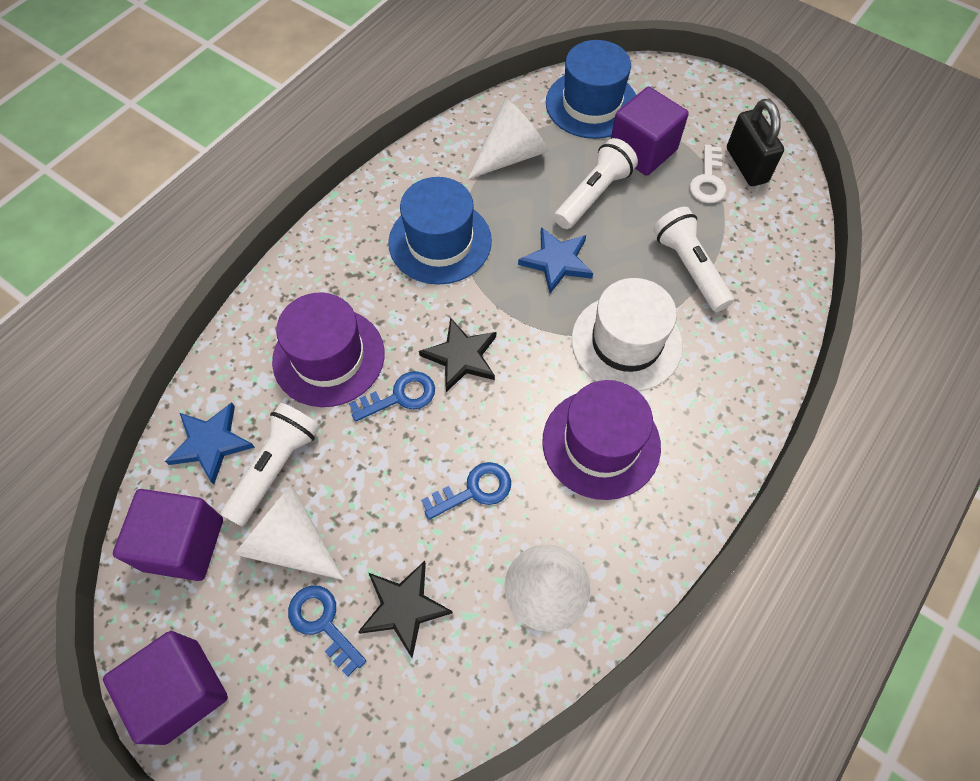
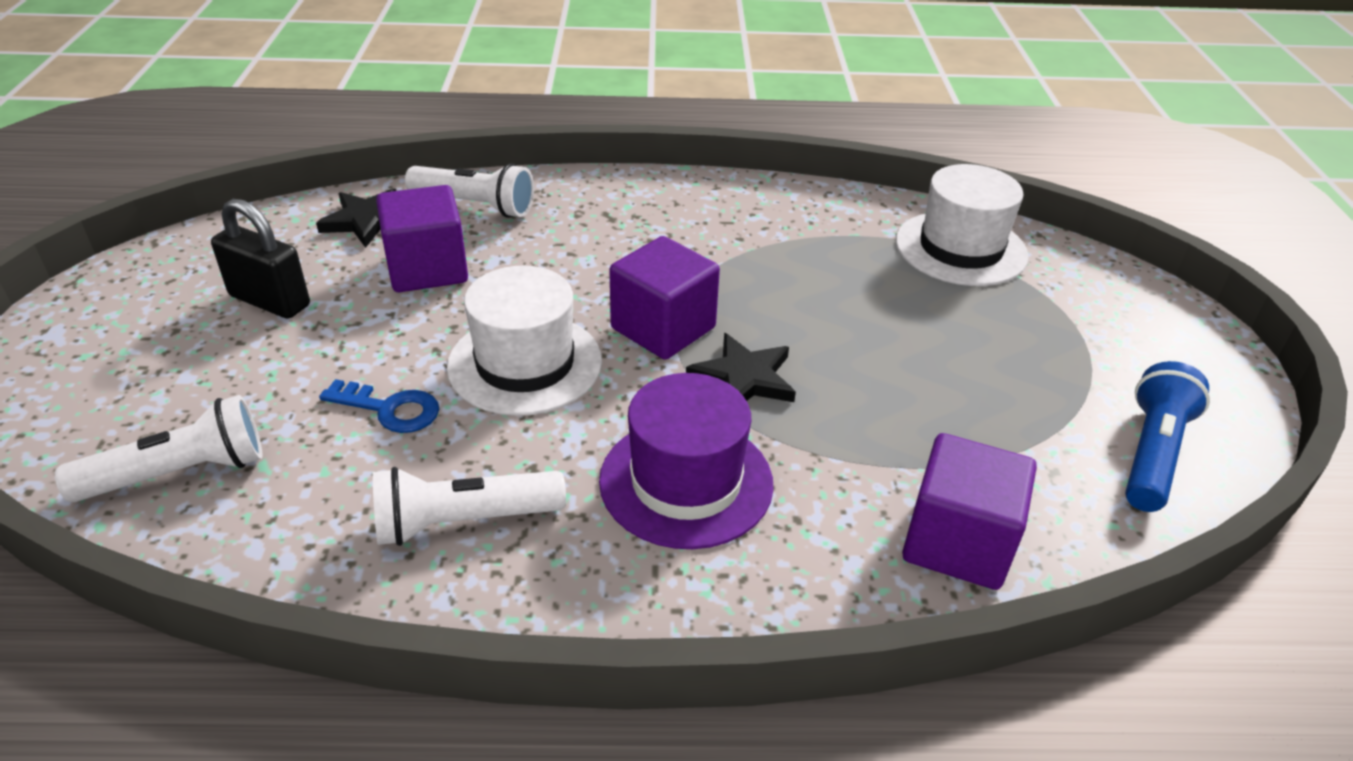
blue flashlight: 0 -> 1
blue hat: 2 -> 0
blue key: 3 -> 1
blue star: 2 -> 0
purple hat: 2 -> 1
white cone: 3 -> 0
white hat: 1 -> 2
white key: 1 -> 0

